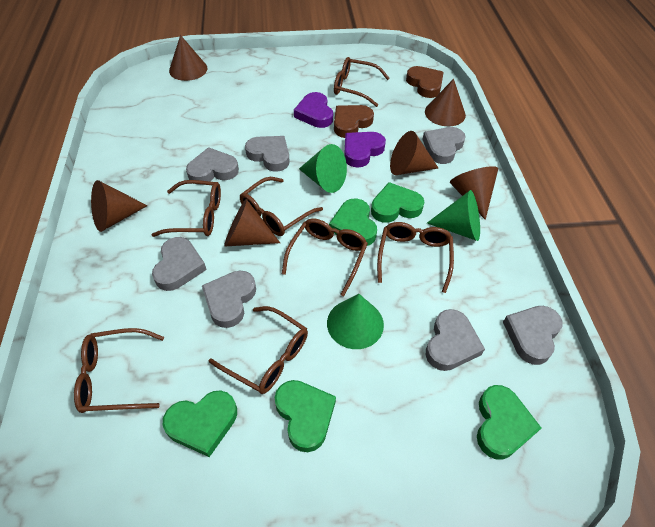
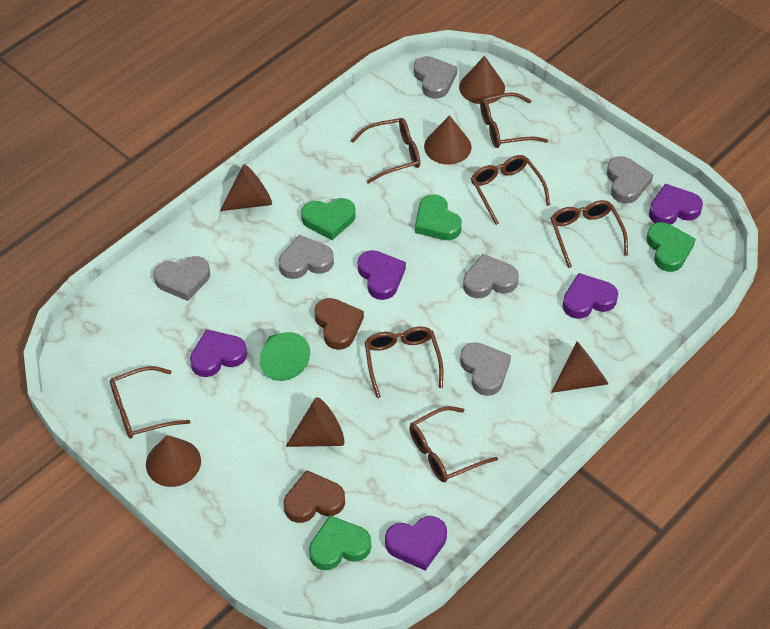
green cone: 3 -> 1
green heart: 5 -> 4
grey heart: 7 -> 6
purple heart: 2 -> 5

